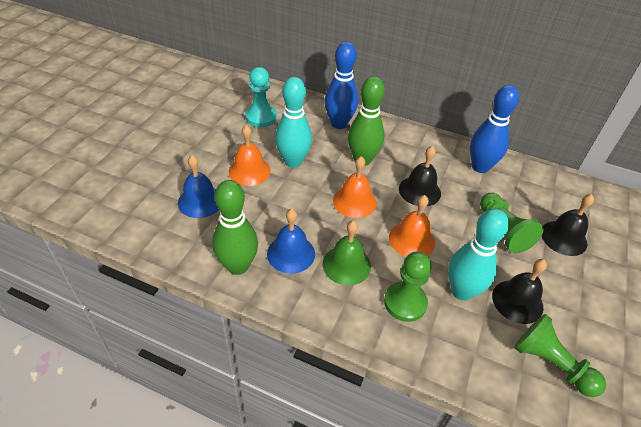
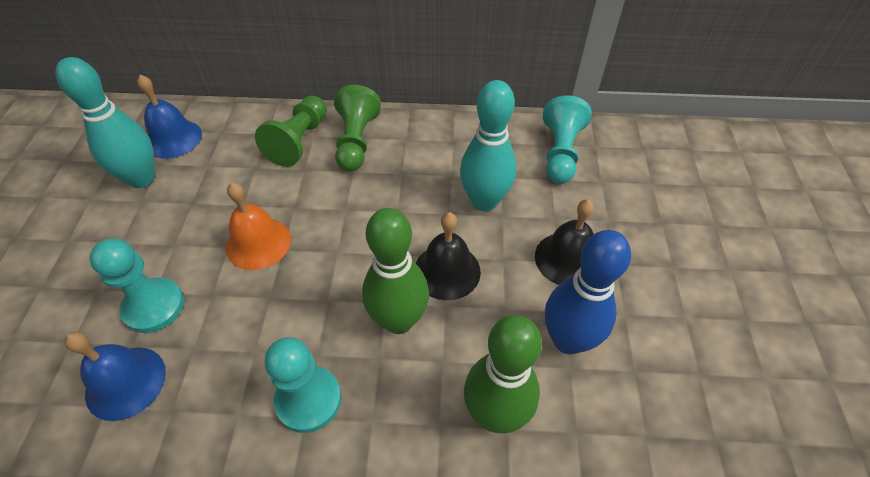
black bell: 3 -> 2
blue bowling pin: 2 -> 1
green bell: 1 -> 0
green pawn: 3 -> 2
orange bell: 3 -> 1
turquoise pawn: 1 -> 3

